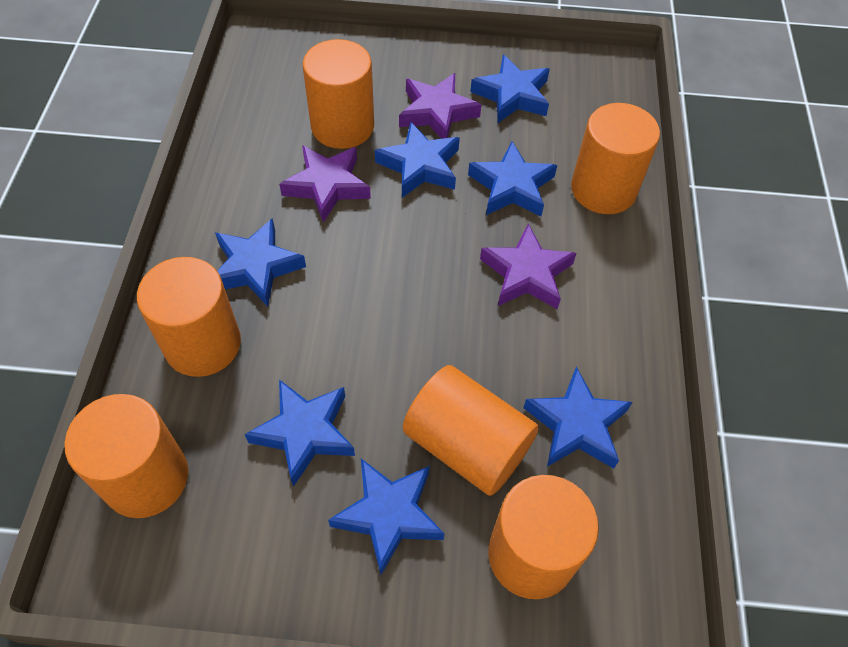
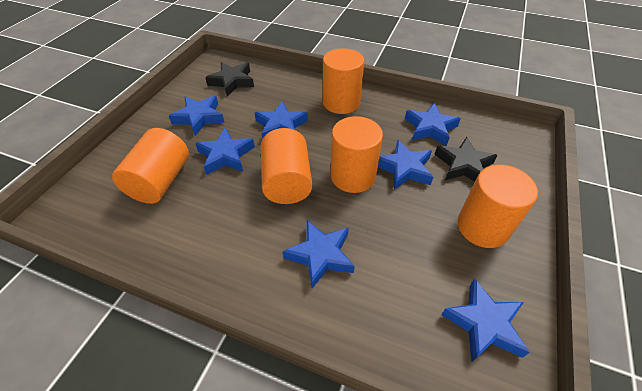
black star: 0 -> 2
orange cylinder: 6 -> 5
purple star: 3 -> 0

